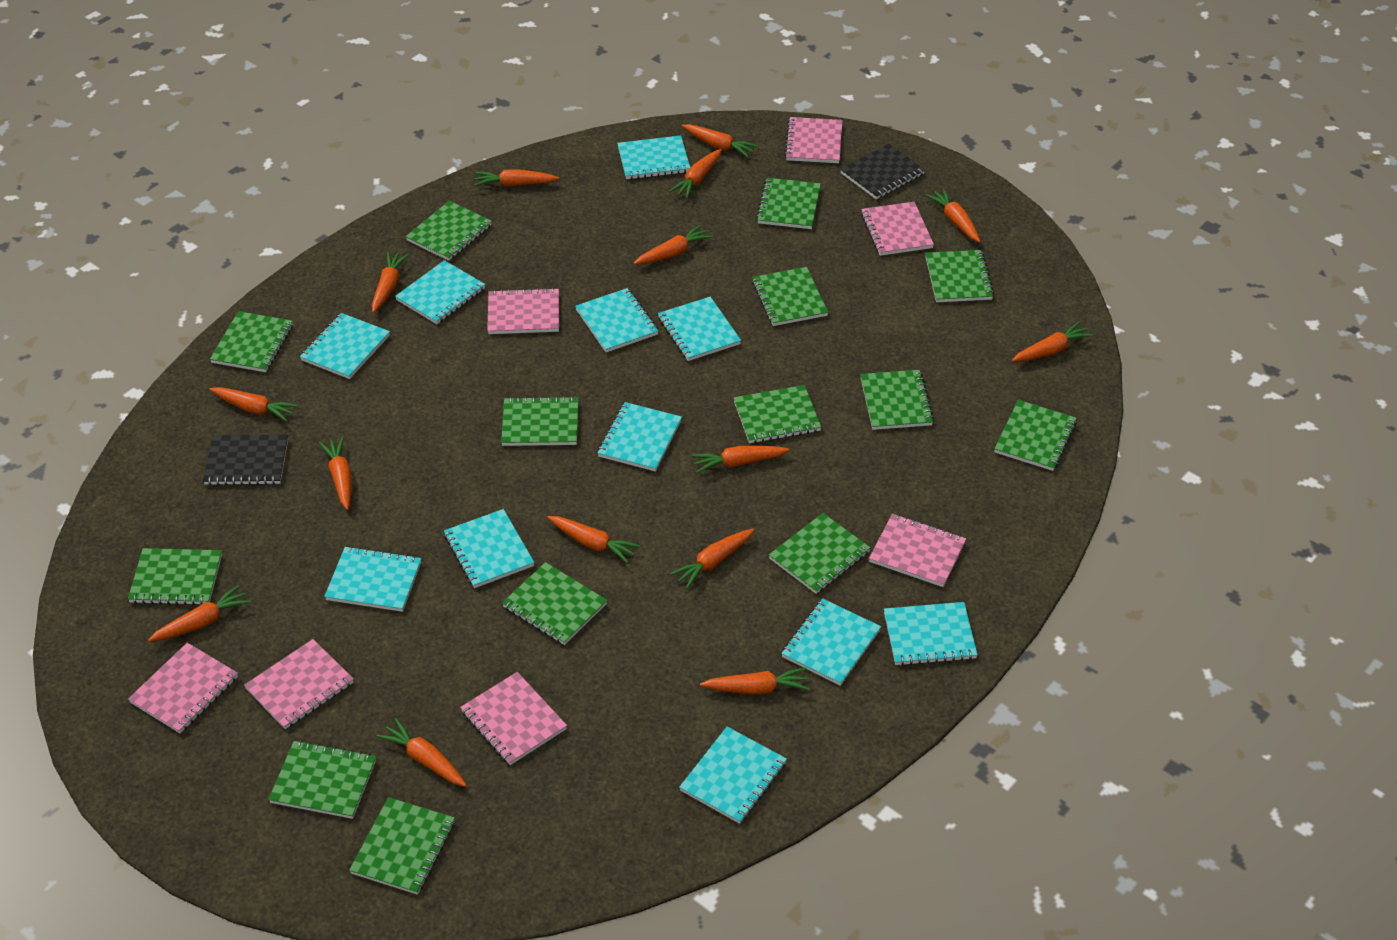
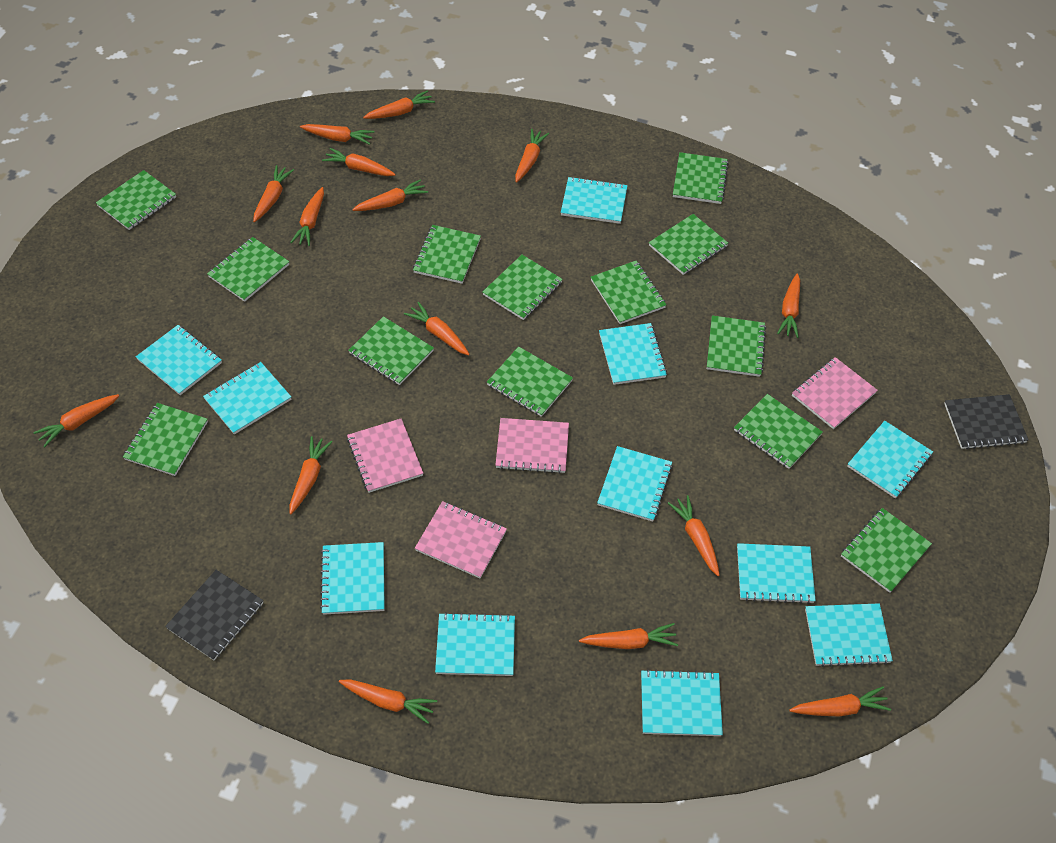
green notebook: 14 -> 13
pink notebook: 7 -> 4

